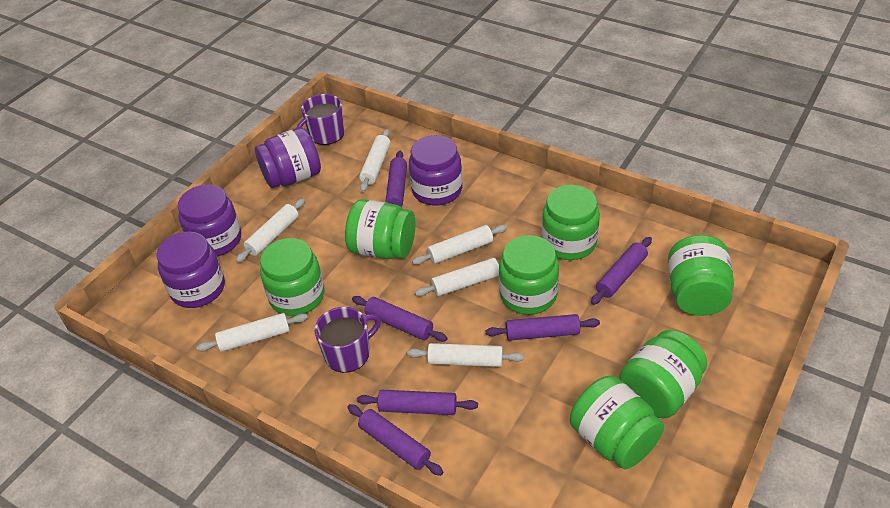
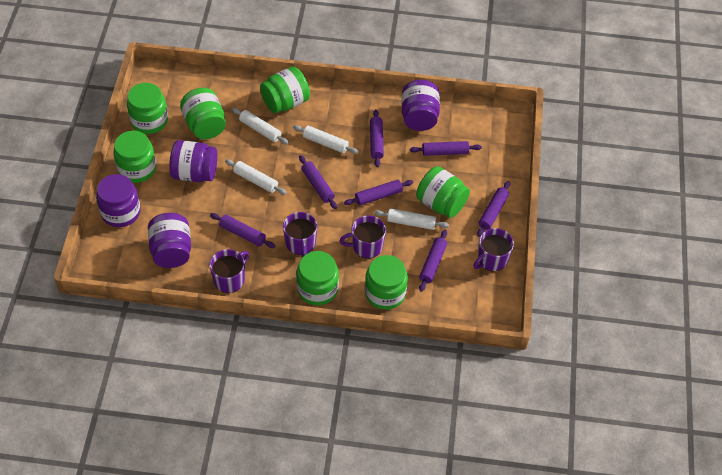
purple mug: 2 -> 4
purple rolling pin: 6 -> 7
white rolling pin: 6 -> 4

